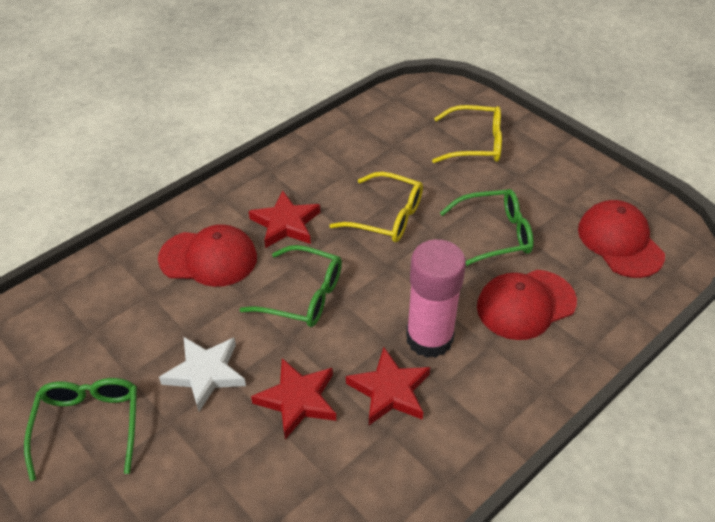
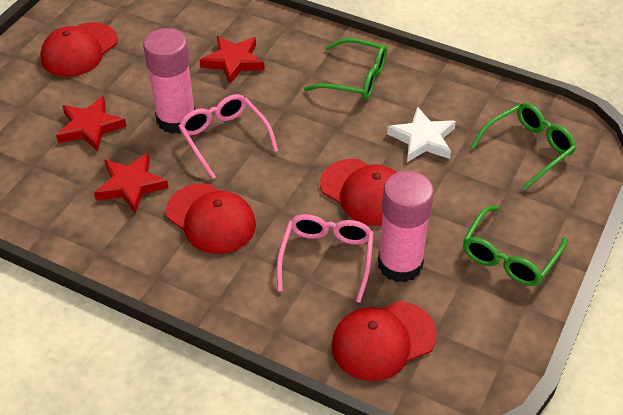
pink glasses: 0 -> 2
pink glue stick: 1 -> 2
red cap: 3 -> 4
yellow glasses: 2 -> 0

